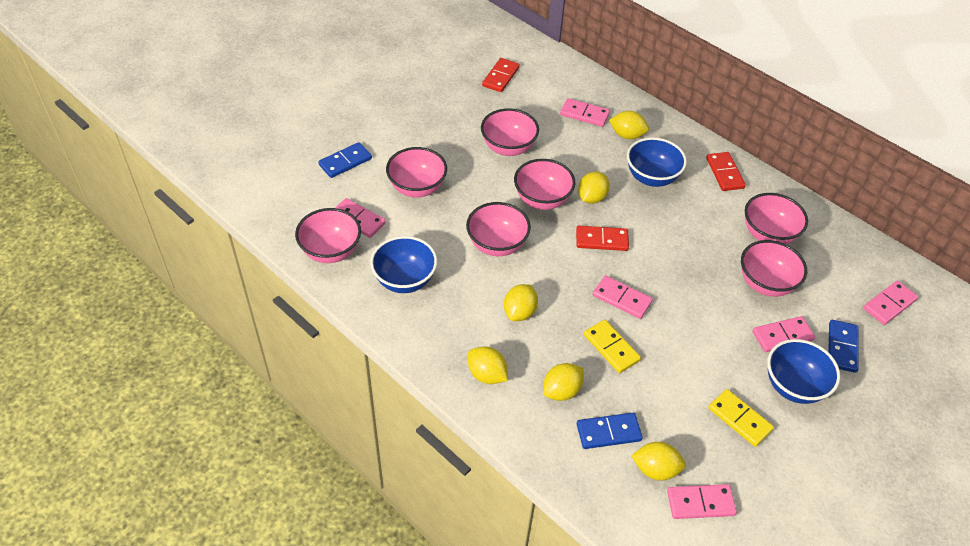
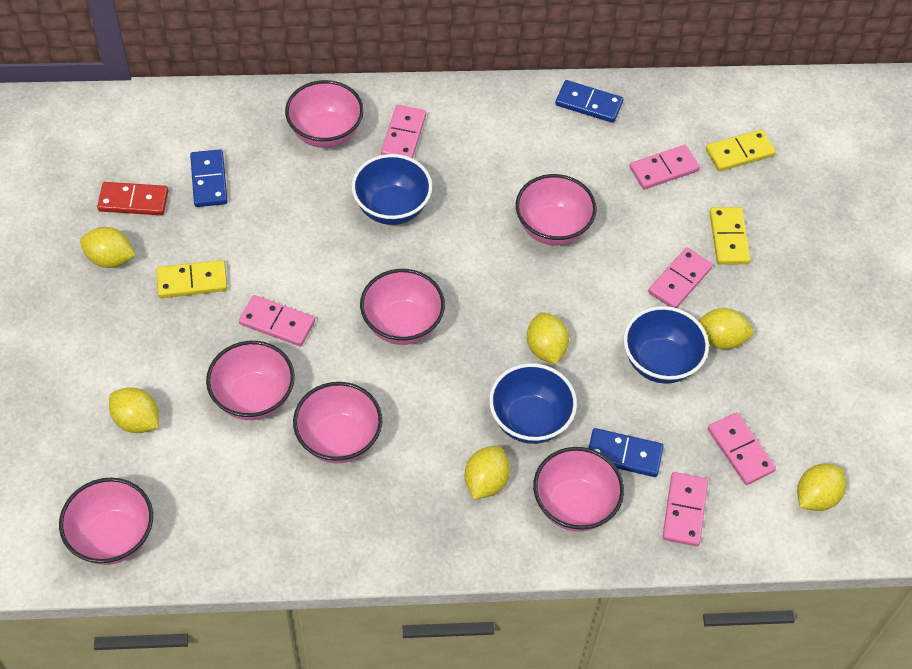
red domino: 3 -> 1
yellow domino: 2 -> 3

